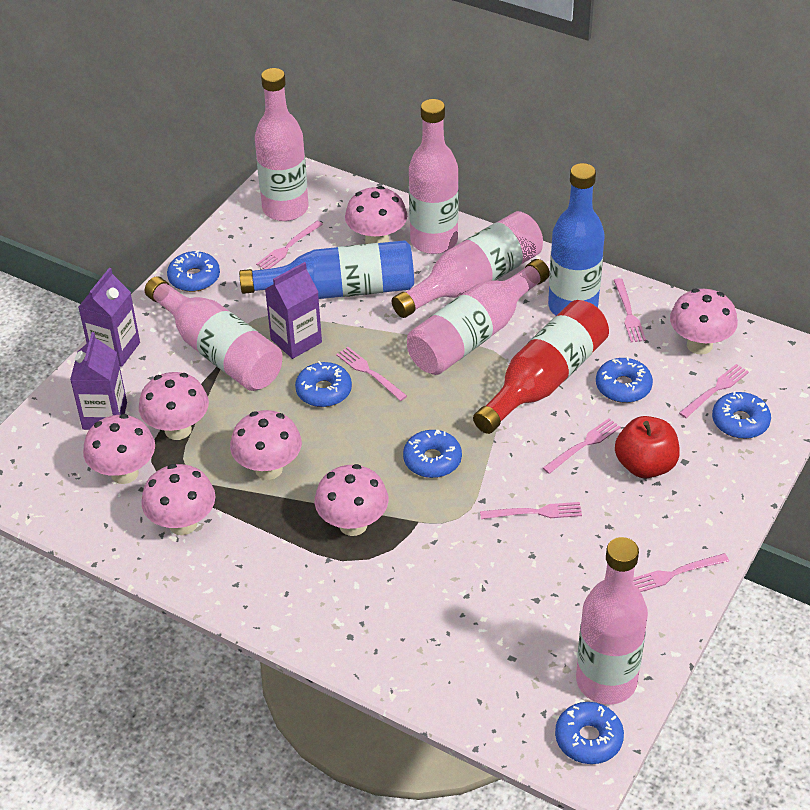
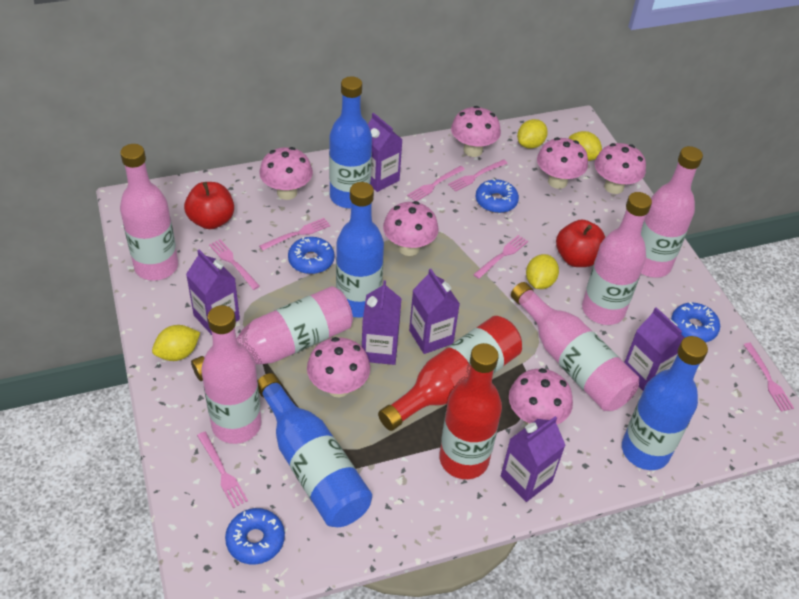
blue bottle: 2 -> 4
blue donut: 6 -> 4
purple carton: 3 -> 6
red apple: 1 -> 2
red bottle: 1 -> 2
yellow lemon: 0 -> 4

